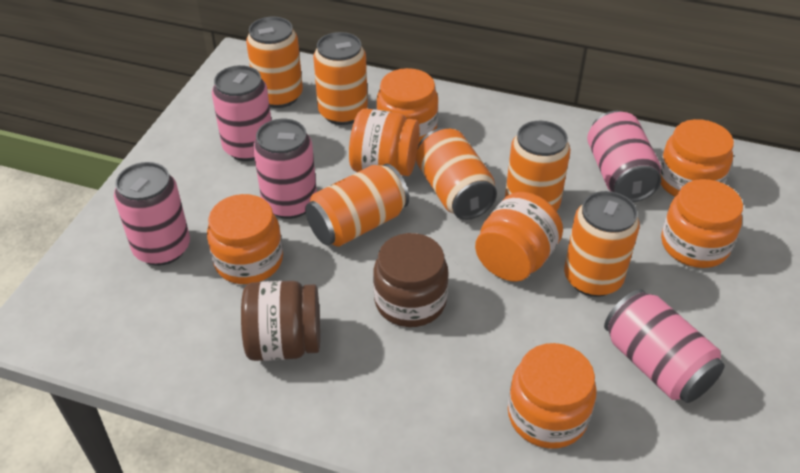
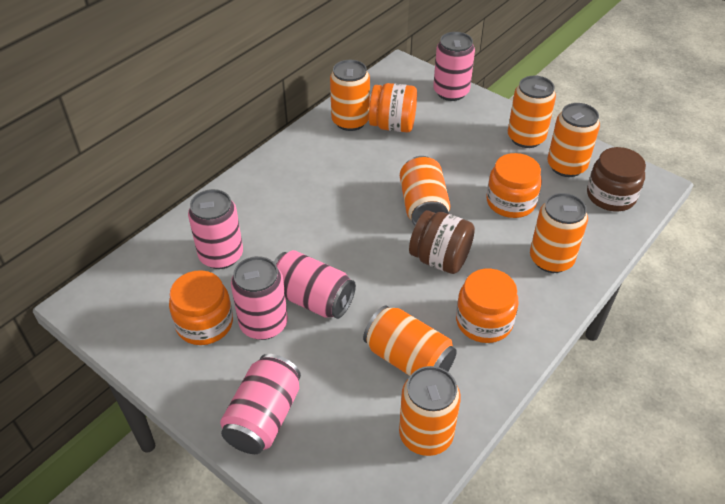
orange can: 6 -> 7
orange jar: 7 -> 4

